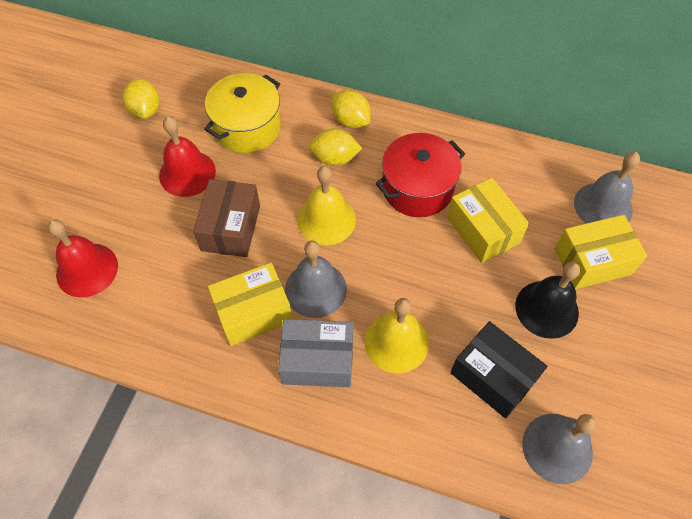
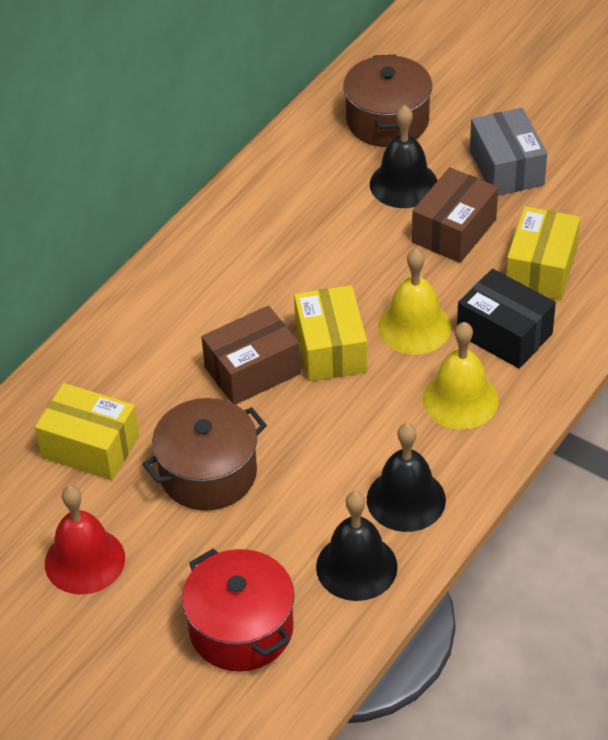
black bell: 1 -> 3
brown box: 1 -> 2
brown pot: 0 -> 2
grey bell: 3 -> 0
red bell: 2 -> 1
yellow lemon: 3 -> 0
yellow pot: 1 -> 0

